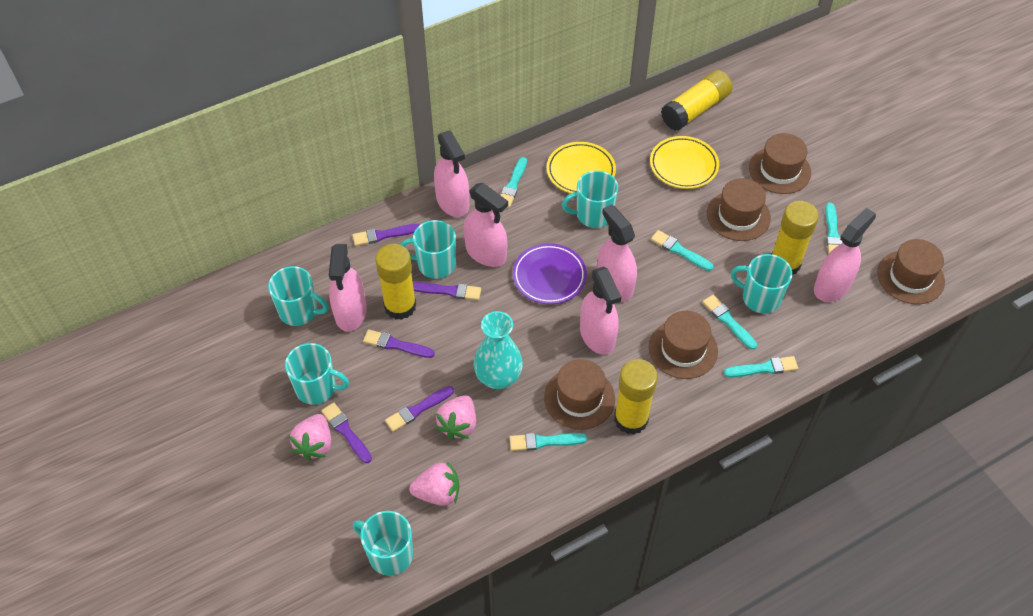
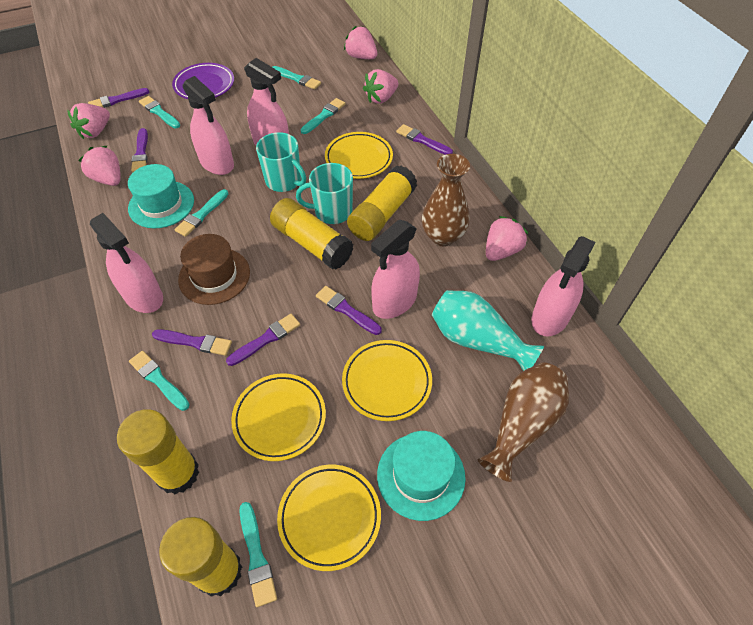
brown hat: 5 -> 1
brown vase: 0 -> 2
pink spray bottle: 6 -> 5
pink strawberry: 3 -> 5
purple brush: 5 -> 6
turquoise hat: 0 -> 2
turquoise mug: 6 -> 2
yellow plate: 2 -> 4

